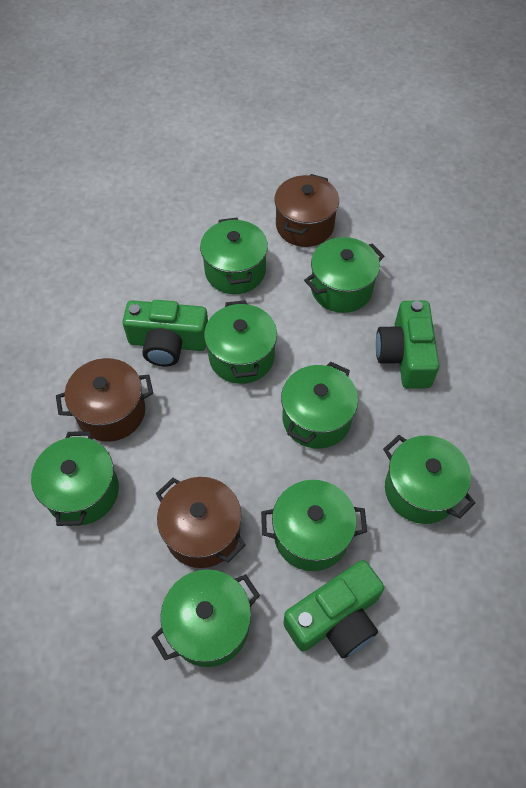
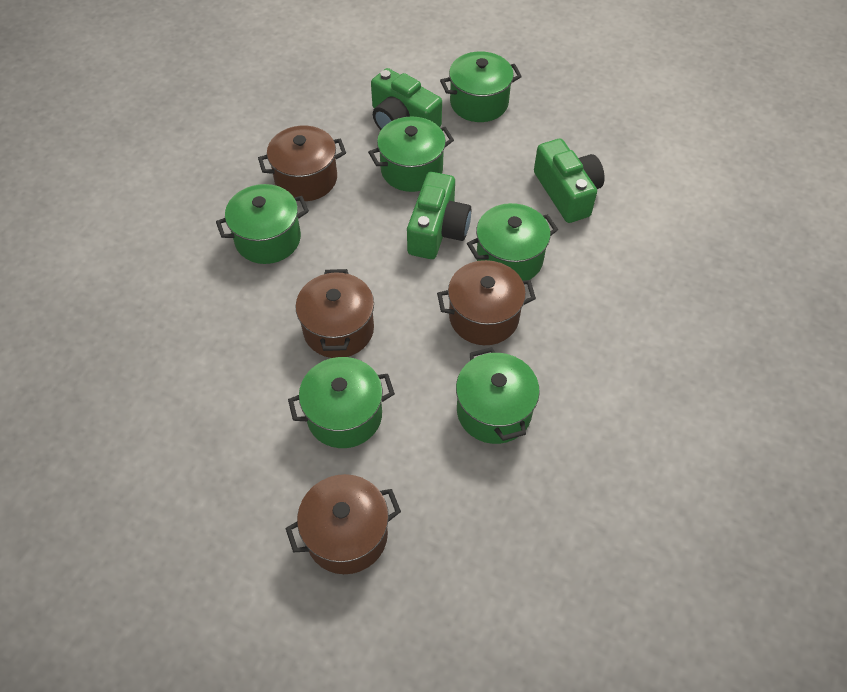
brown pot: 3 -> 4
green pot: 8 -> 6

